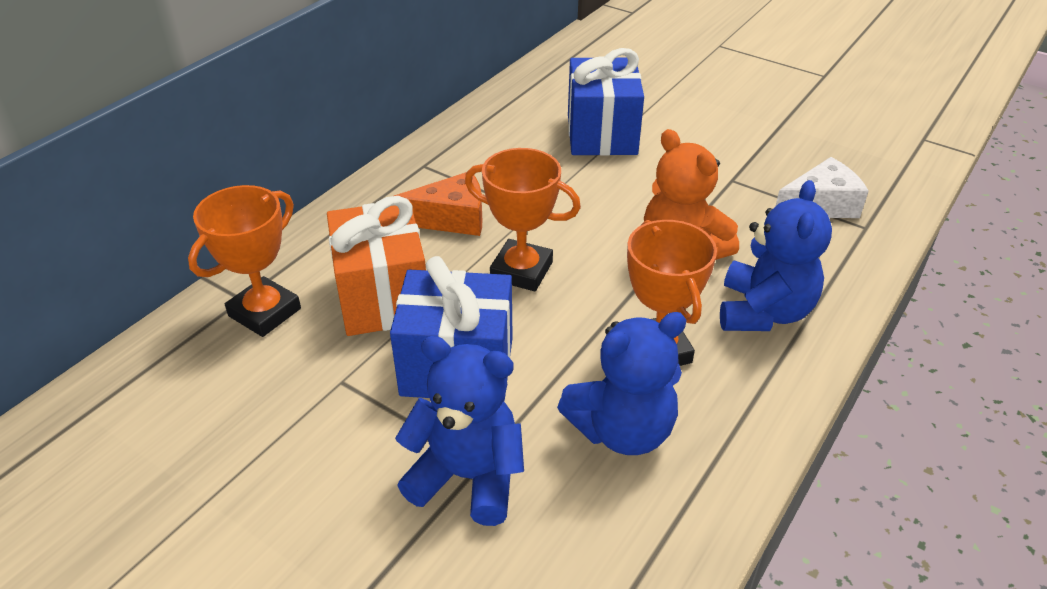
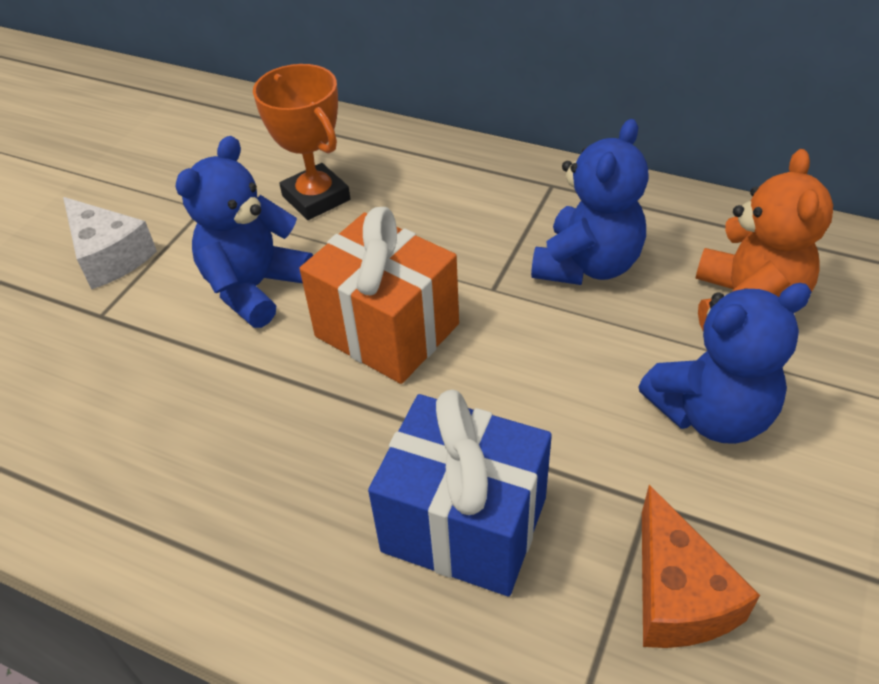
blue gift: 2 -> 1
orange trophy: 3 -> 1

